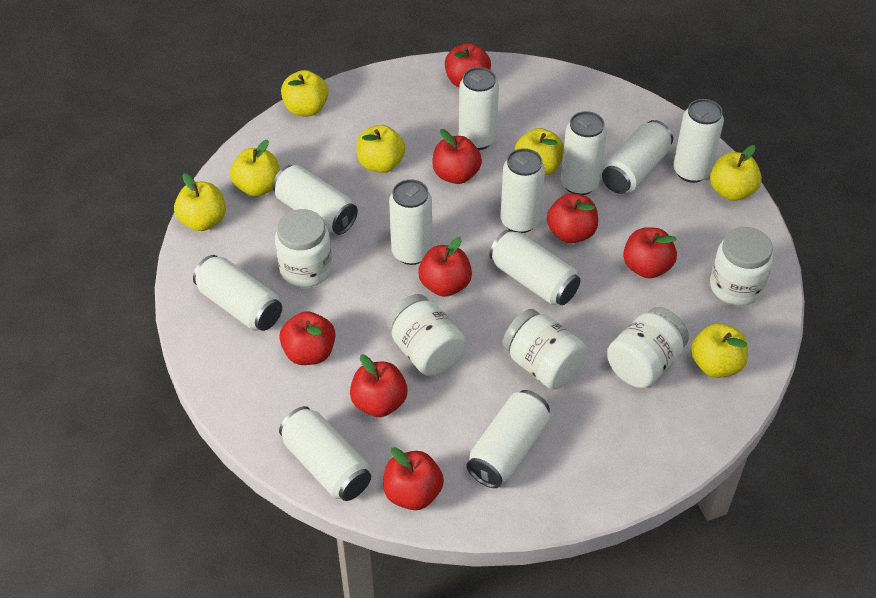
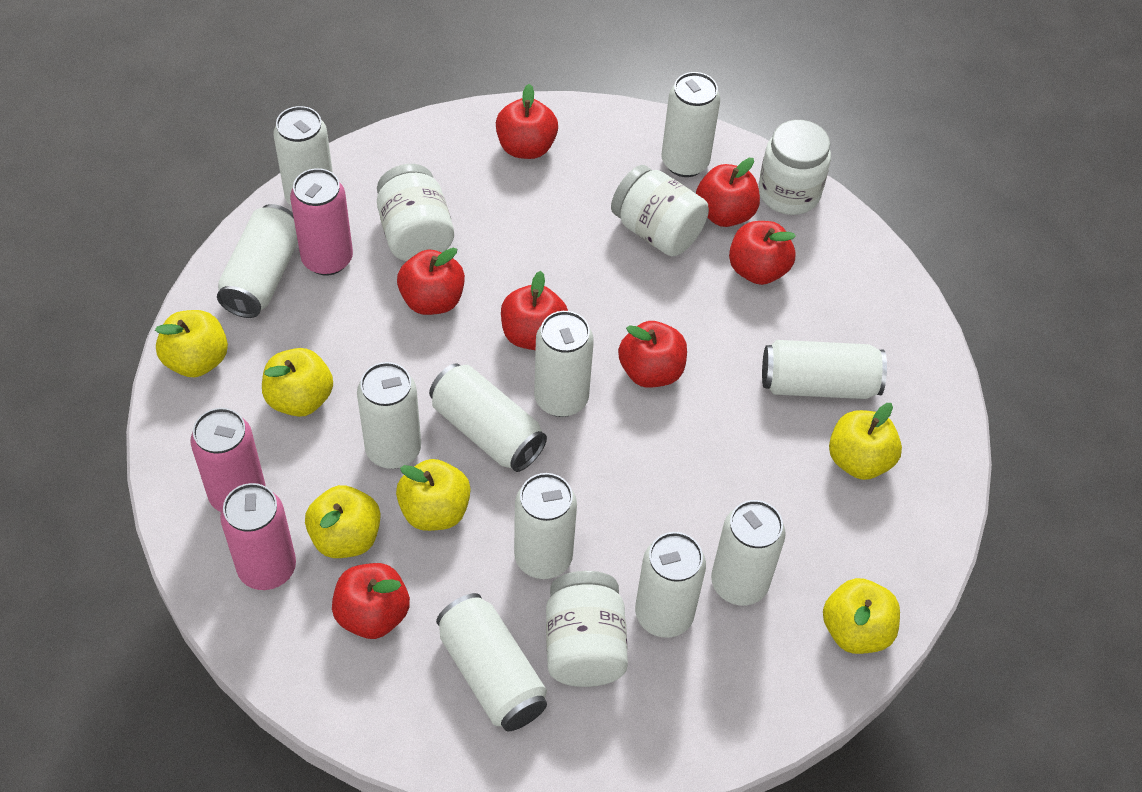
pink can: 0 -> 3
red apple: 8 -> 7
white jar: 5 -> 4
yellow apple: 7 -> 6

